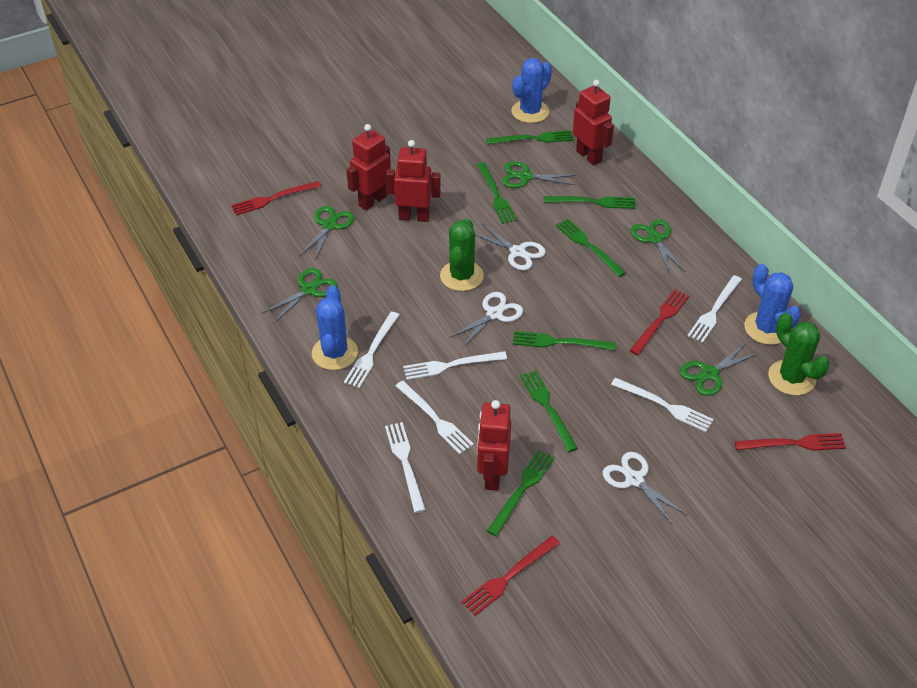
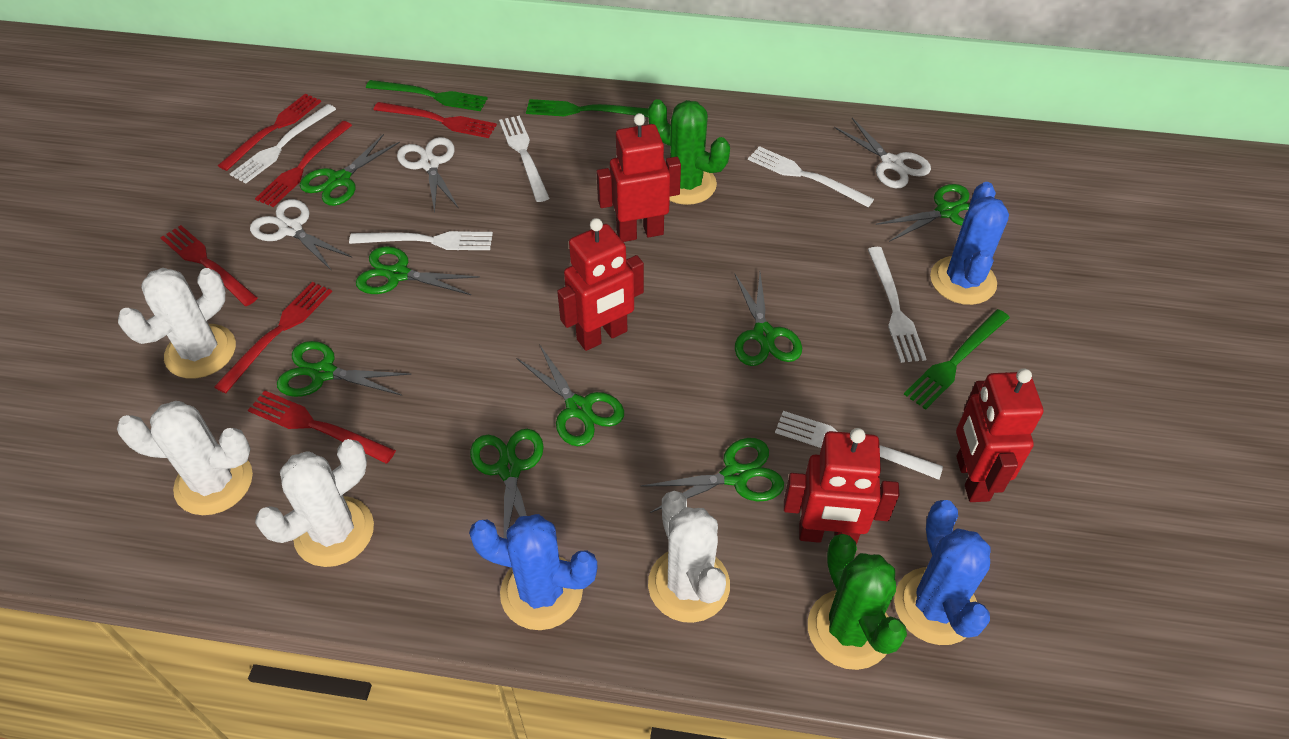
green fork: 7 -> 3
green scissors: 5 -> 8
red fork: 4 -> 6
white cactus: 0 -> 4

